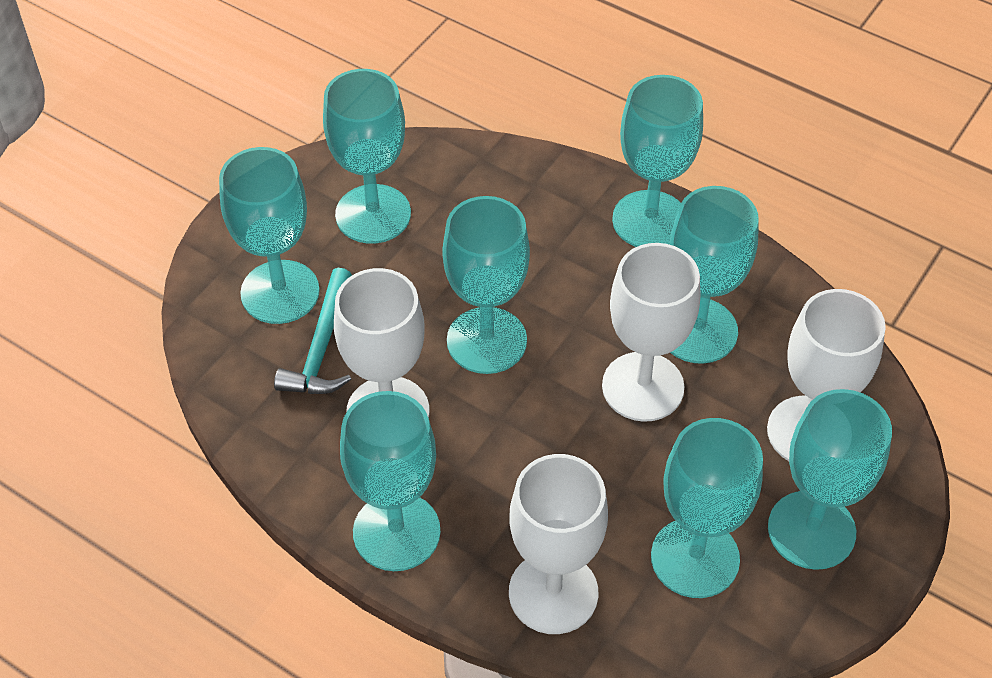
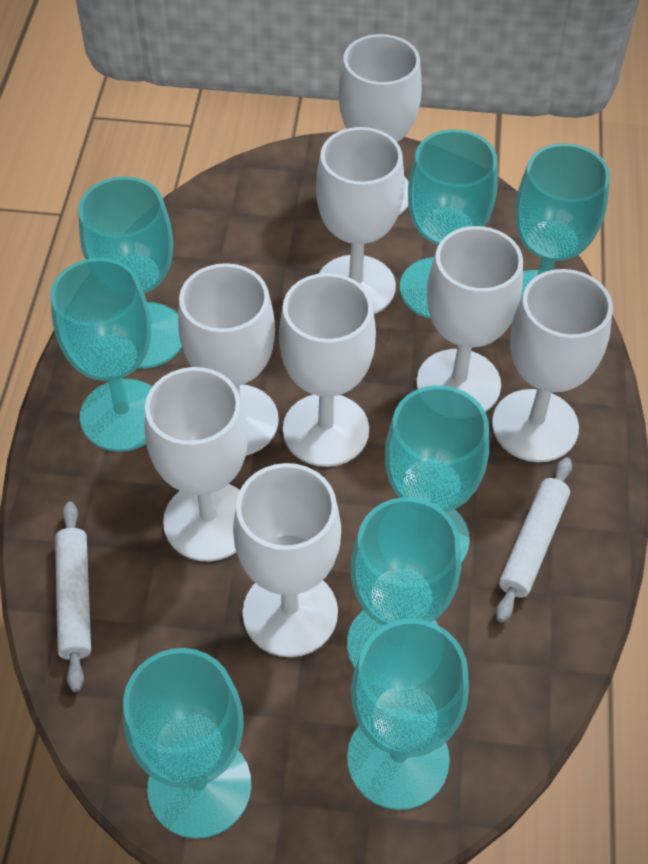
turquoise hammer: 1 -> 0
white goblet: 4 -> 8
white rolling pin: 0 -> 2

